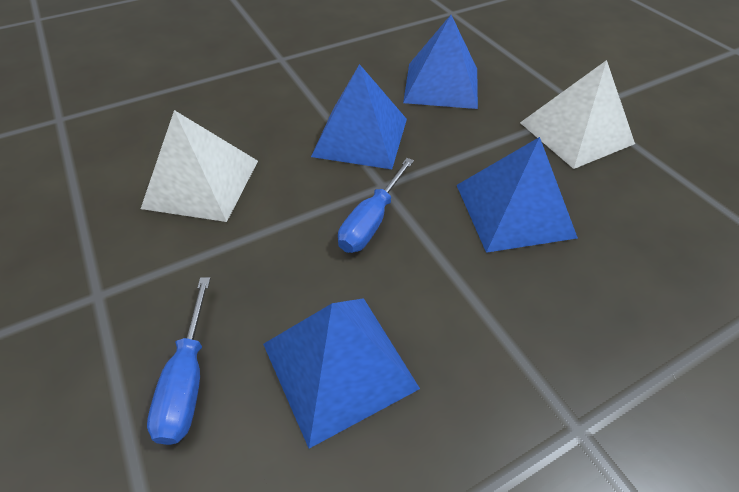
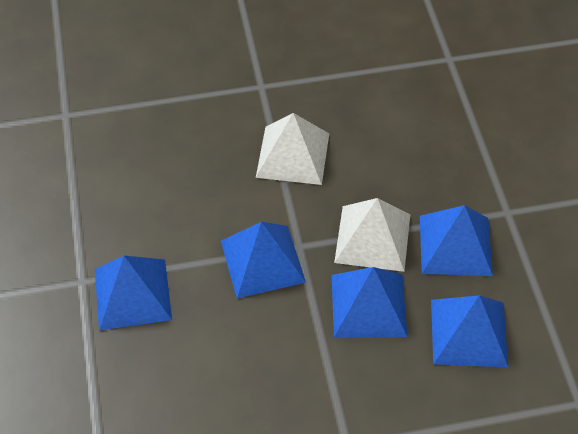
blue pyramid: 4 -> 5
blue screwdriver: 2 -> 0

